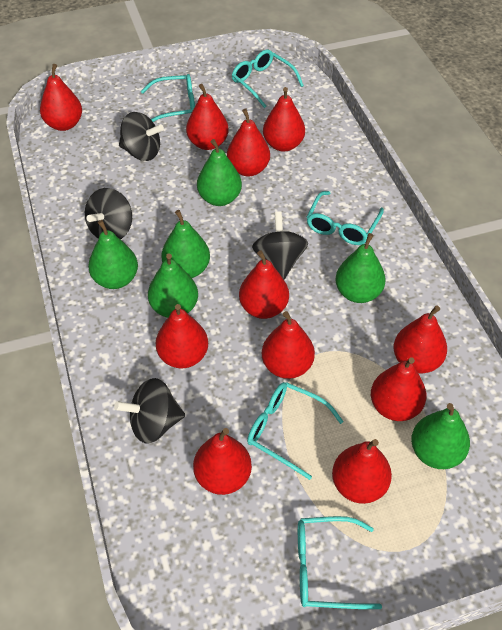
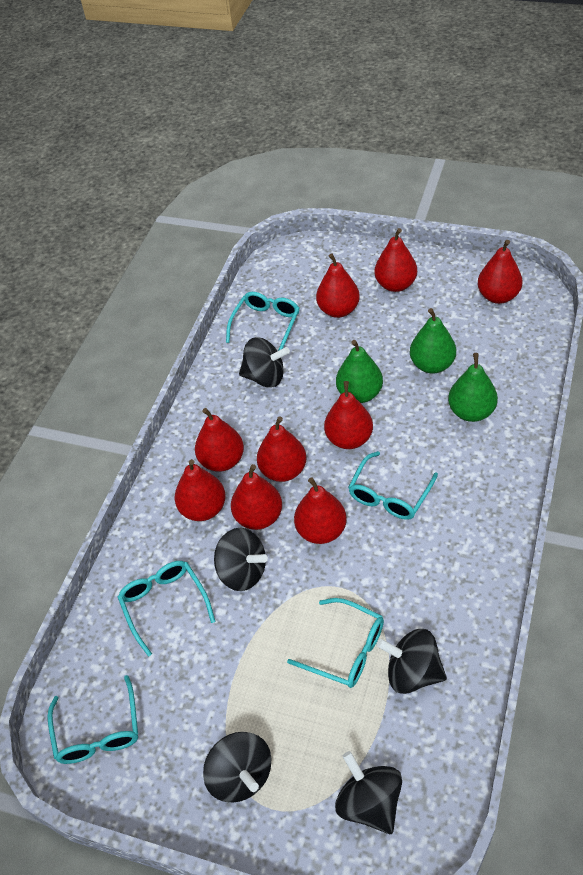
black spinning top: 4 -> 5
green pear: 6 -> 3
red pear: 11 -> 9

